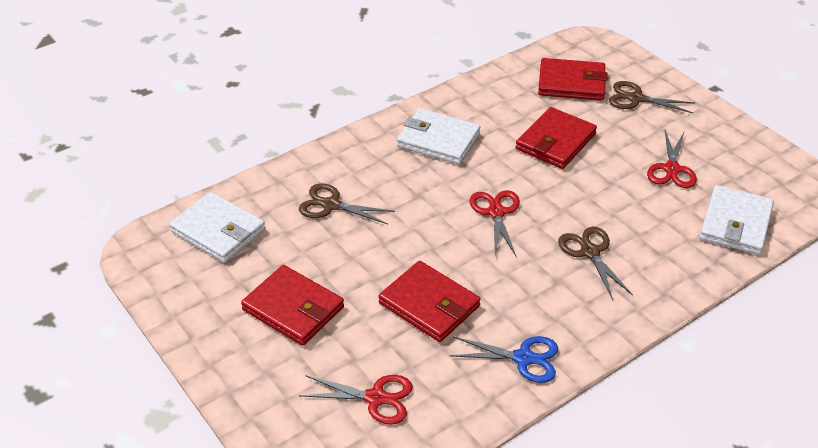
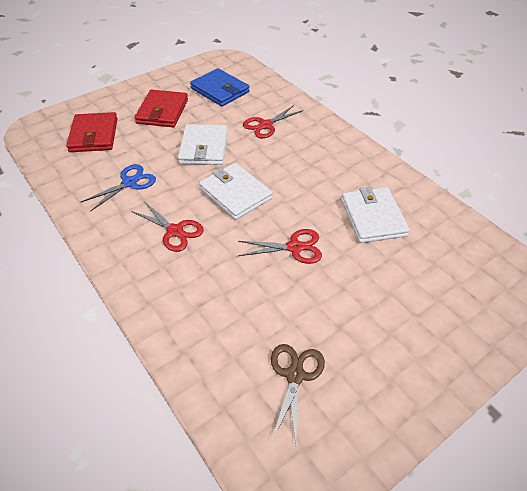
blue wallet: 0 -> 1
brown scissors: 3 -> 1
red wallet: 4 -> 2

